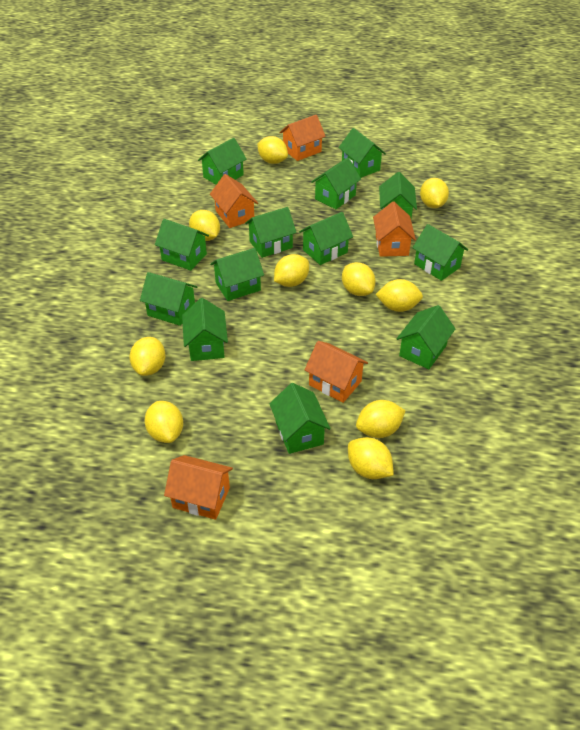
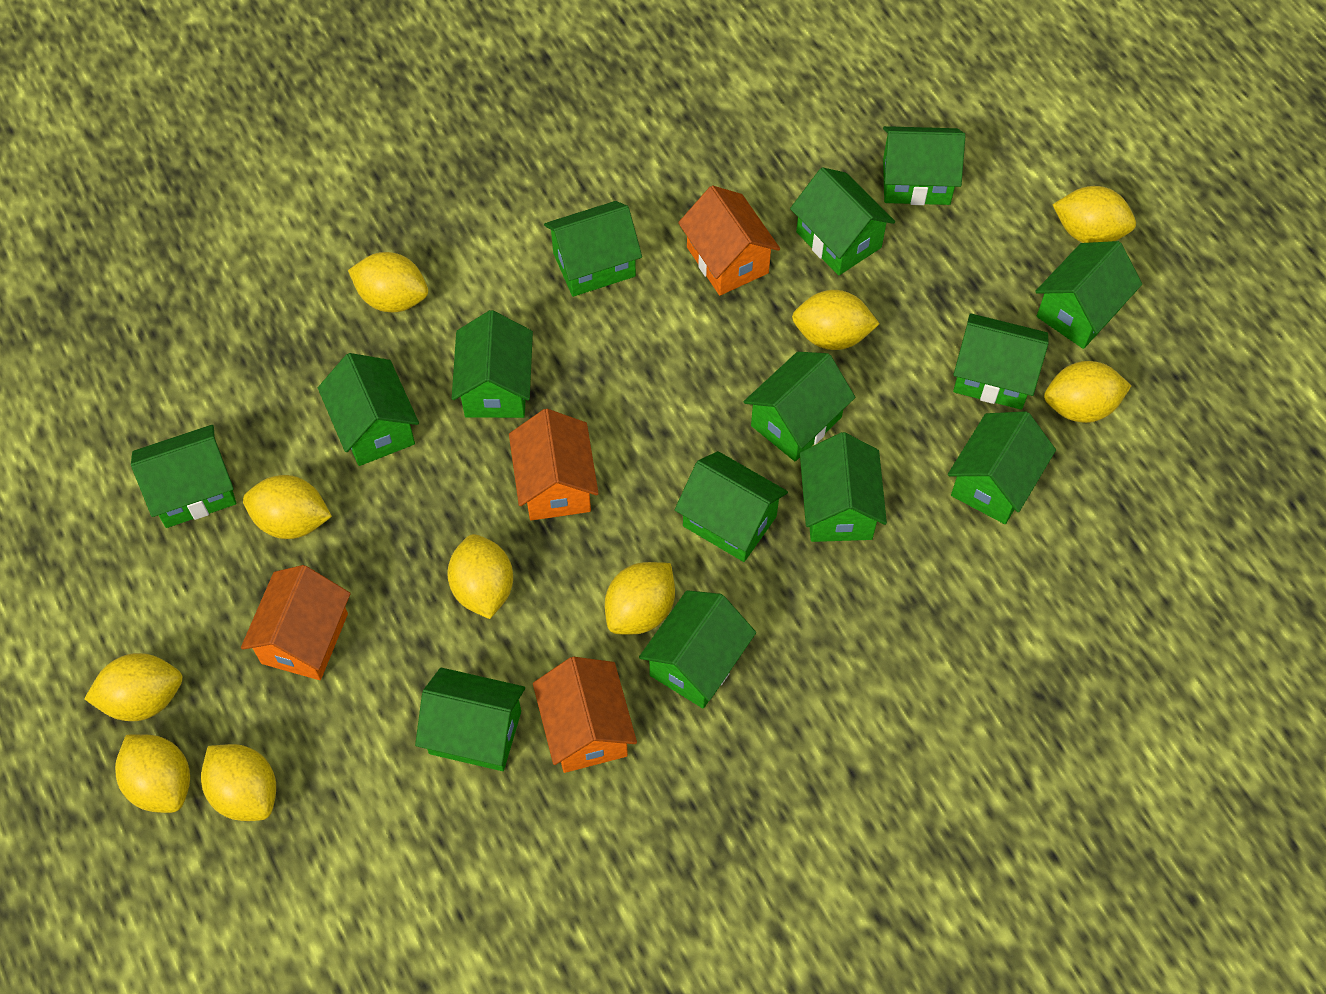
green house: 13 -> 14
orange house: 5 -> 4

